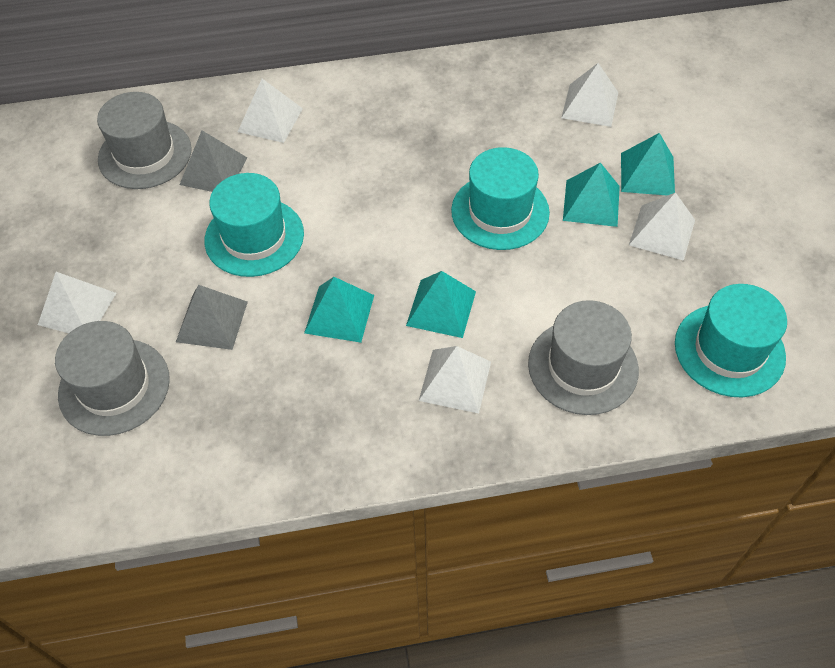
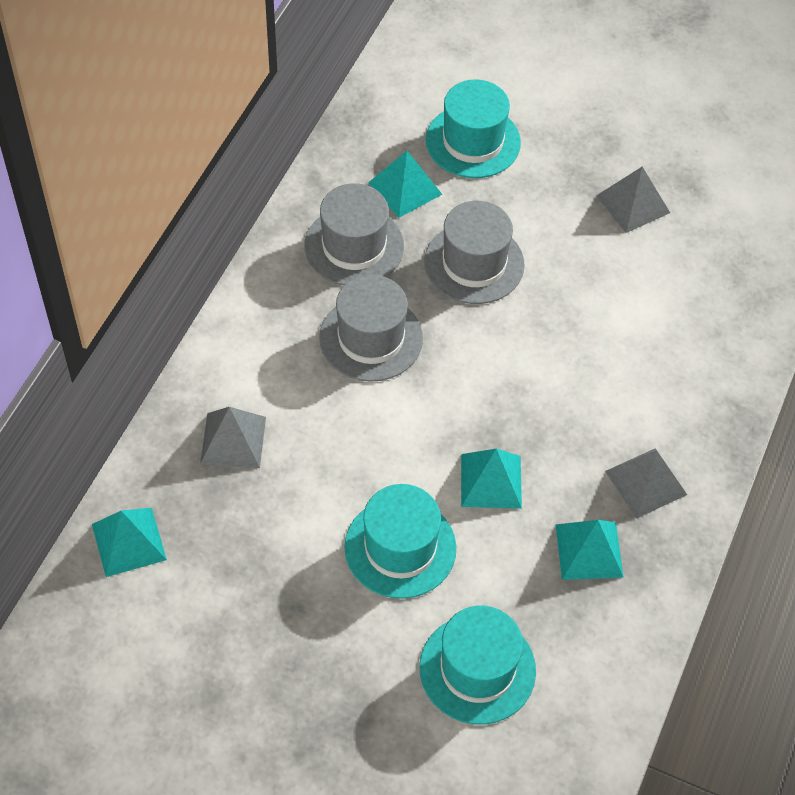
grey pyramid: 2 -> 3
white pyramid: 5 -> 0

